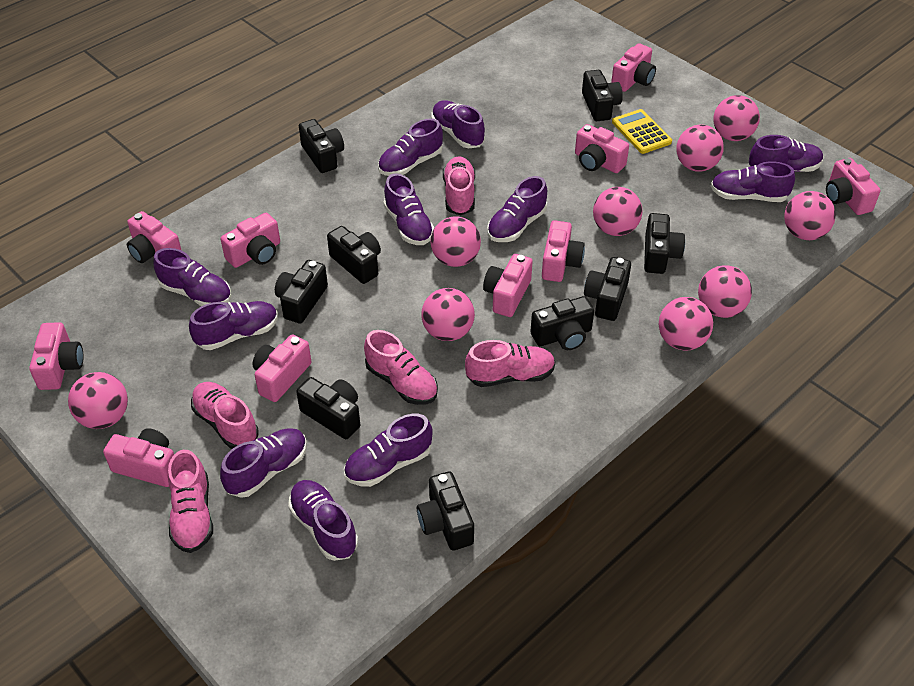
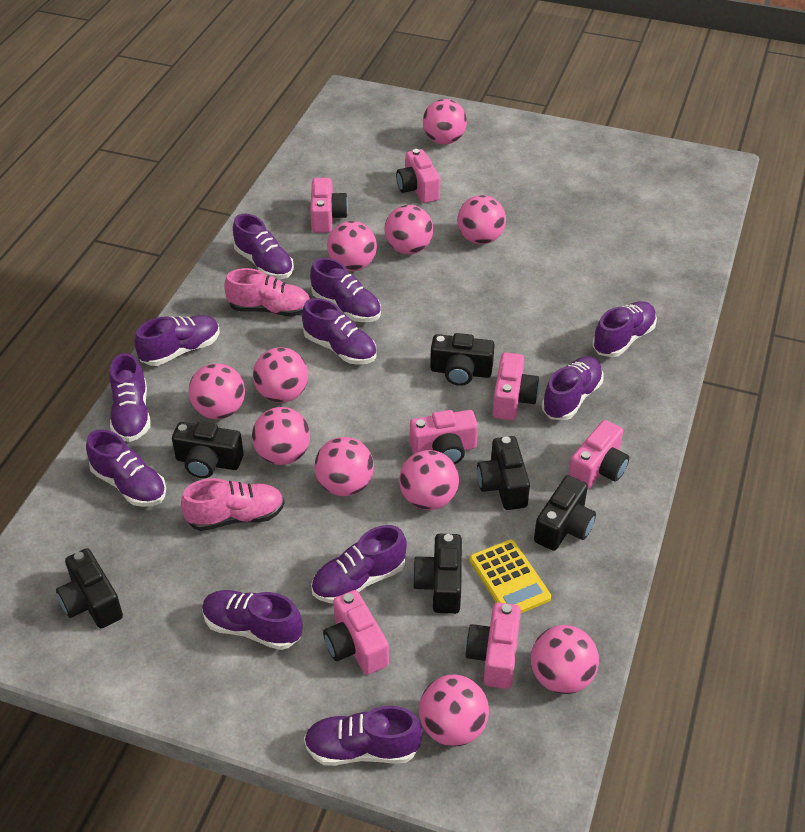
black camera: 9 -> 6
pink ball: 9 -> 11
pink camera: 10 -> 7
pink shoe: 5 -> 2

